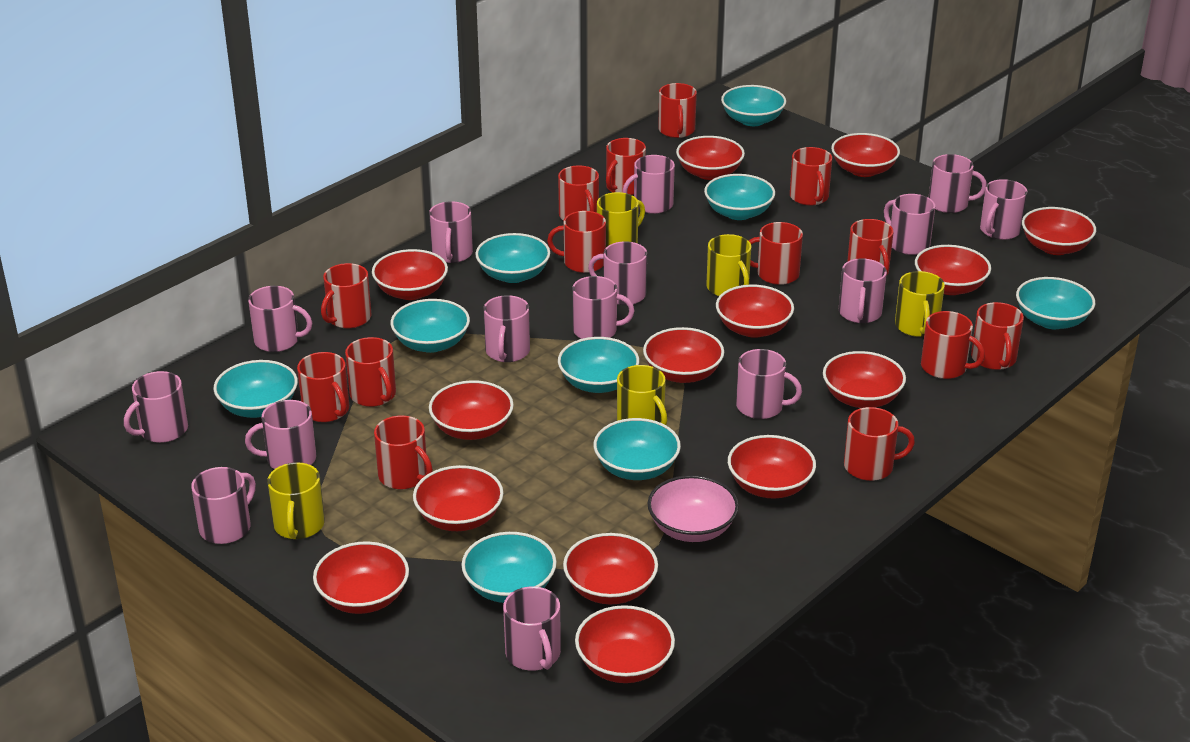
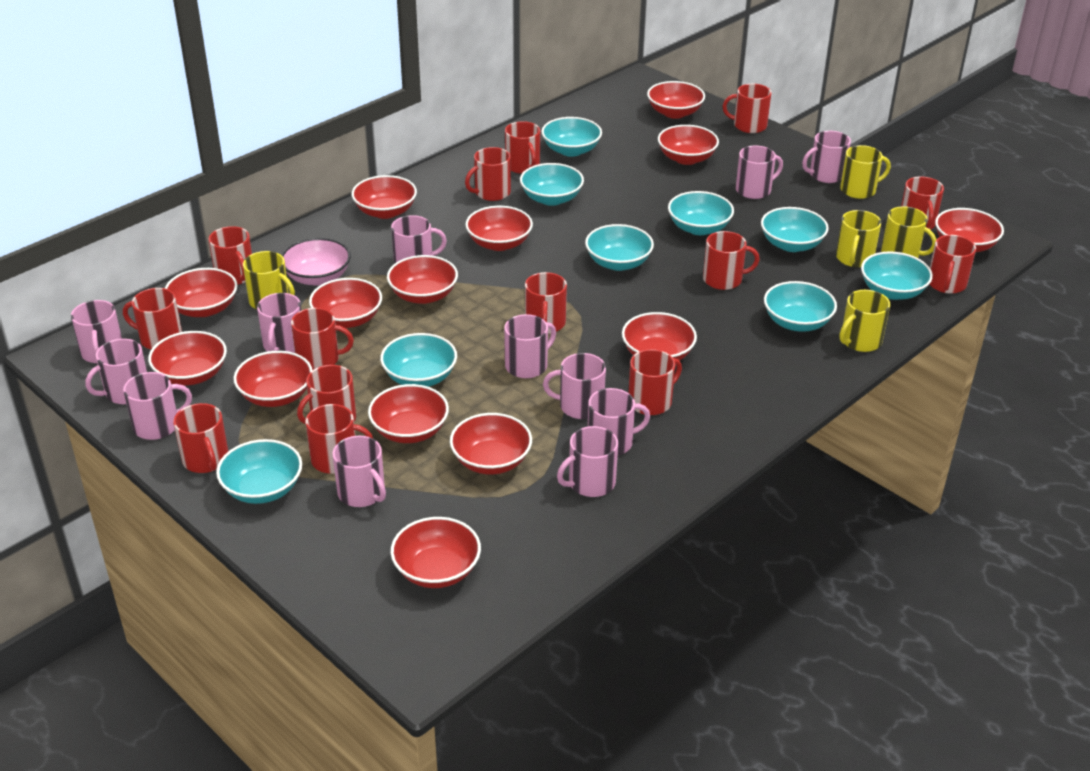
pink mug: 15 -> 12

